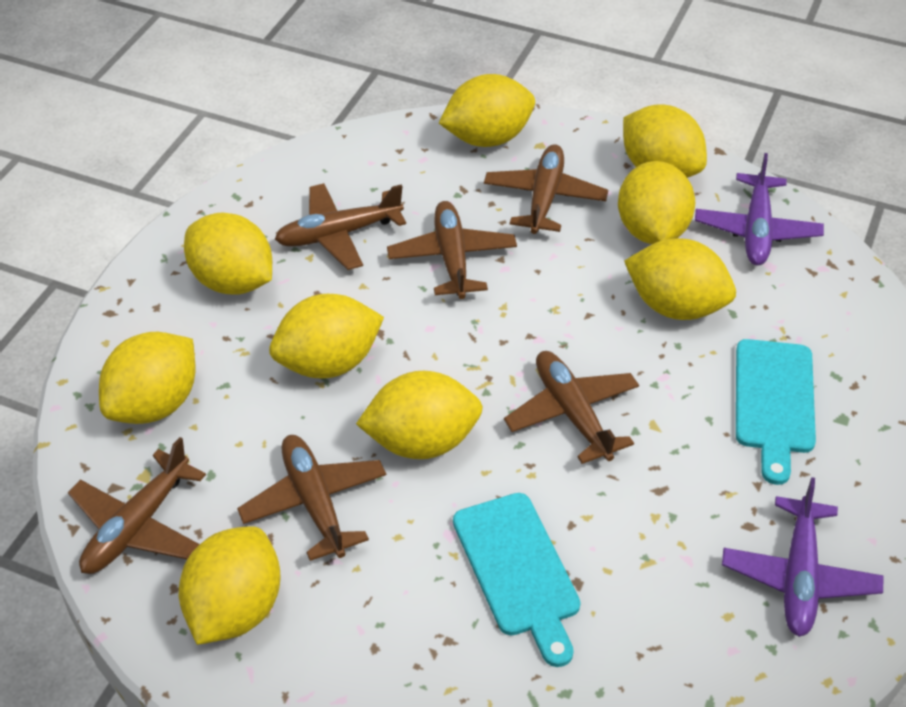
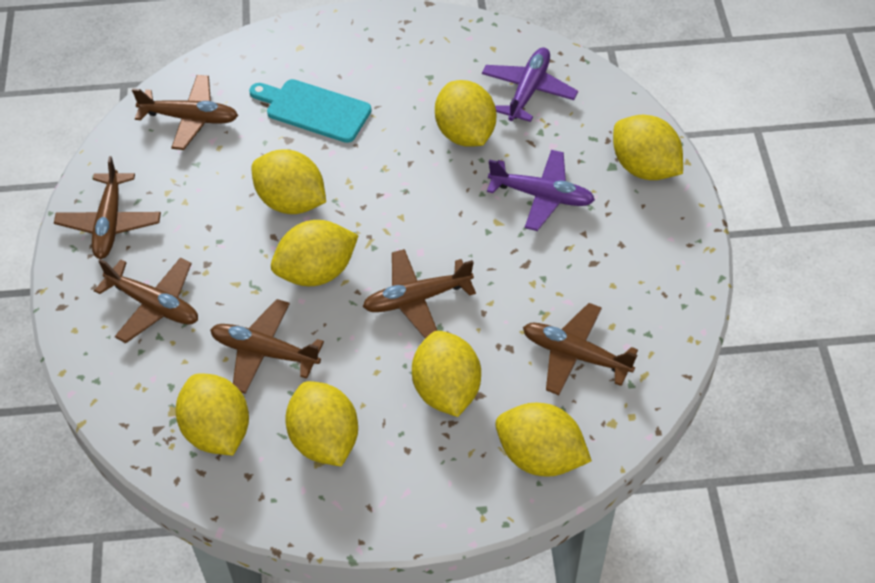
turquoise cutting board: 2 -> 1
yellow lemon: 9 -> 8

